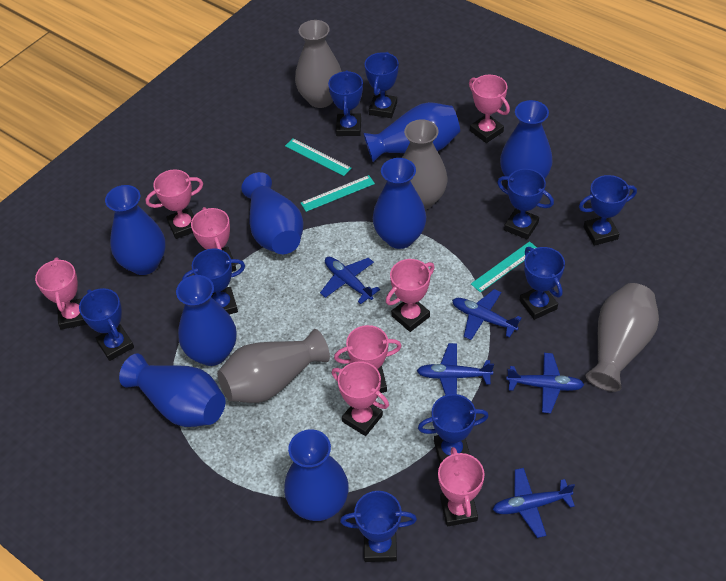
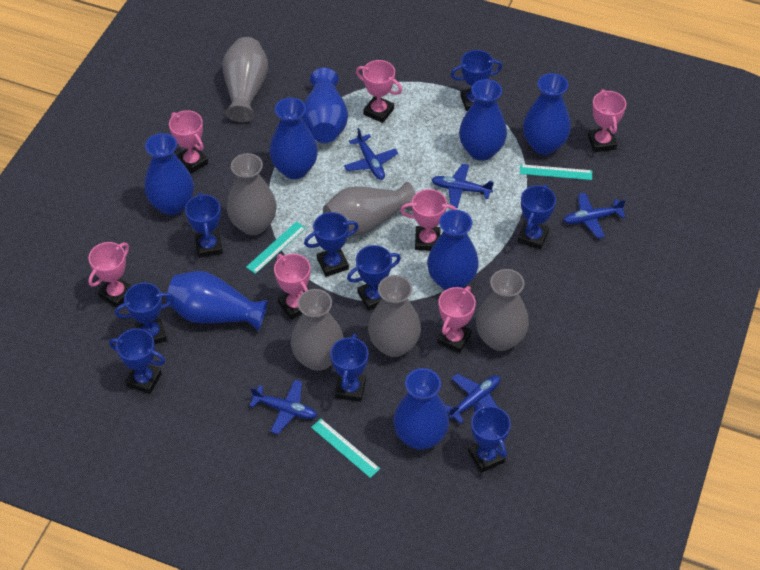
grey vase: 4 -> 6
pink trophy: 8 -> 7

